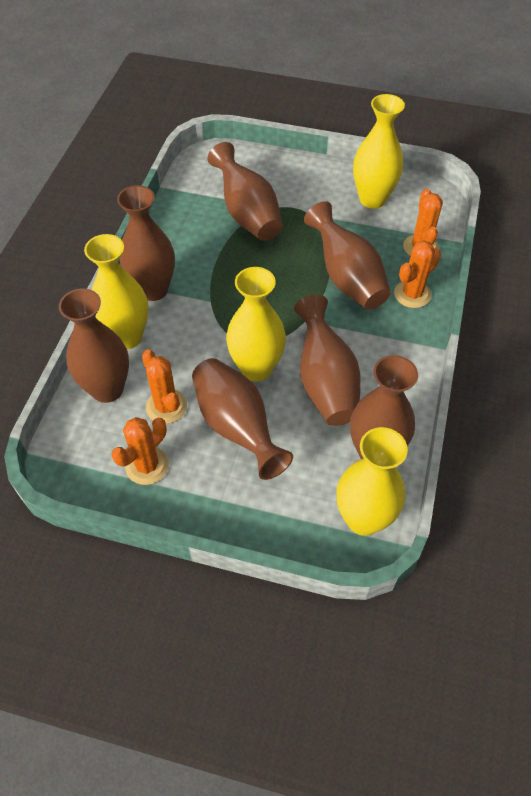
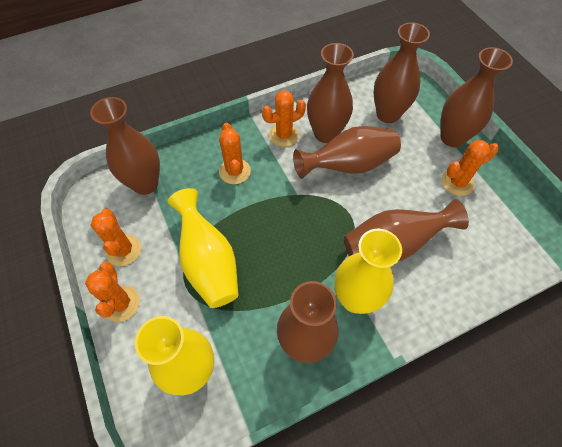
orange cactus: 4 -> 5
yellow vase: 4 -> 3

